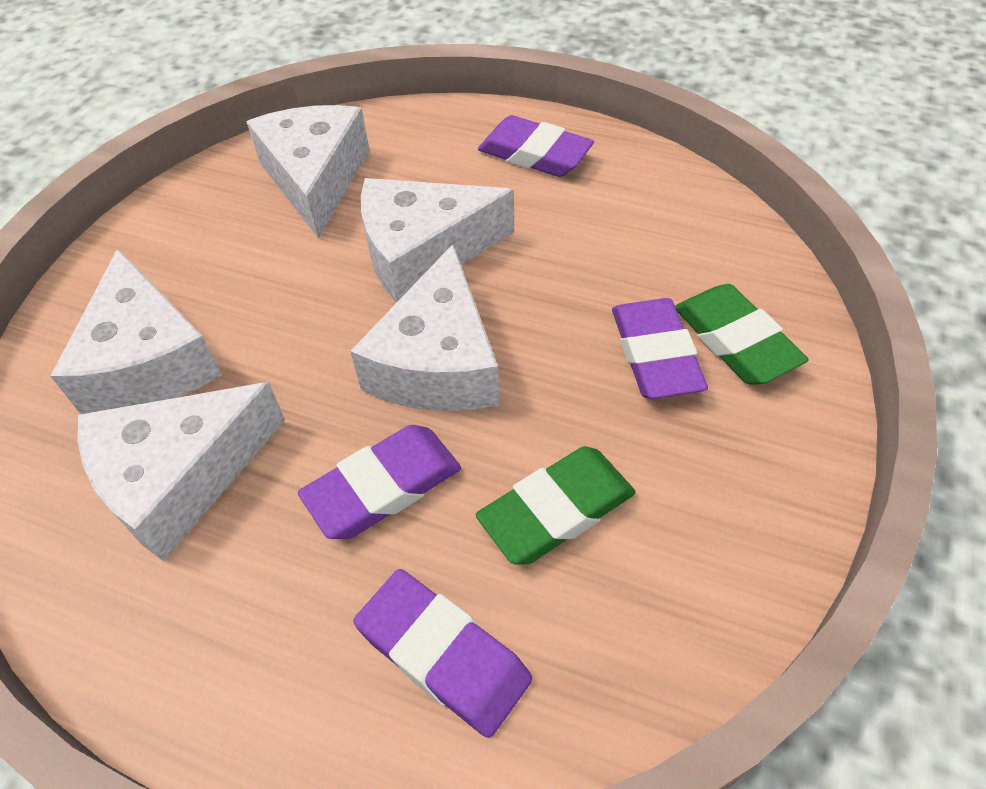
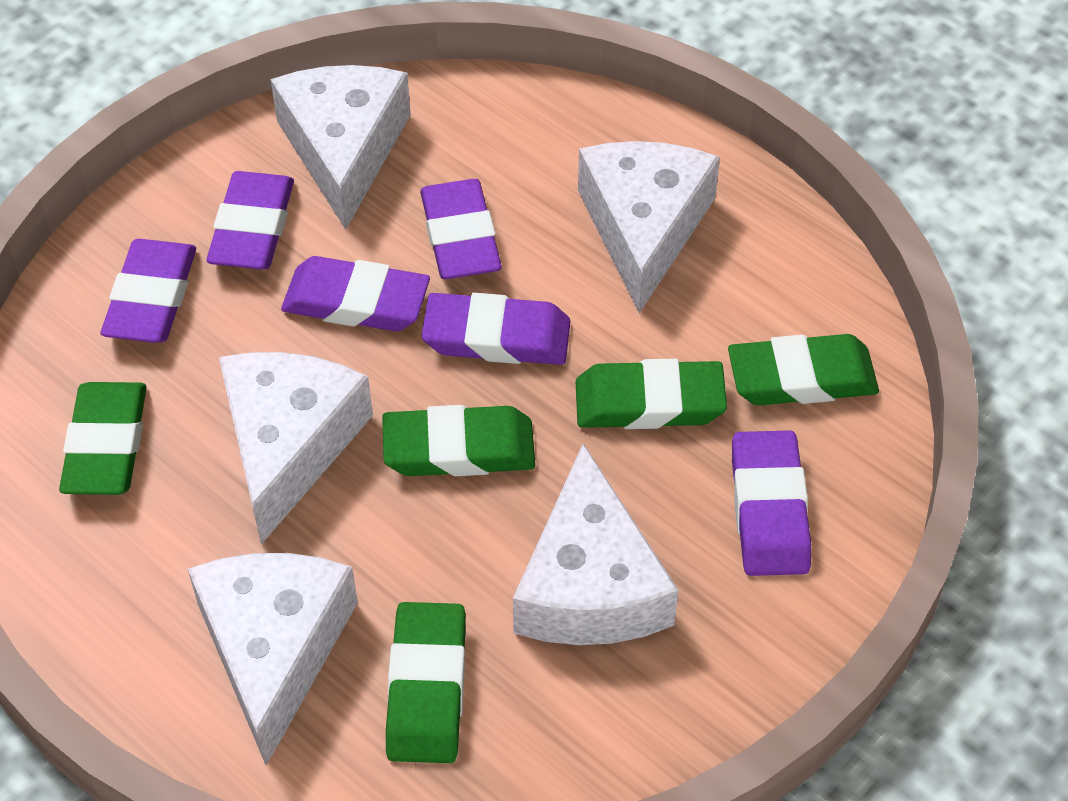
green eraser: 2 -> 5
purple eraser: 4 -> 6

